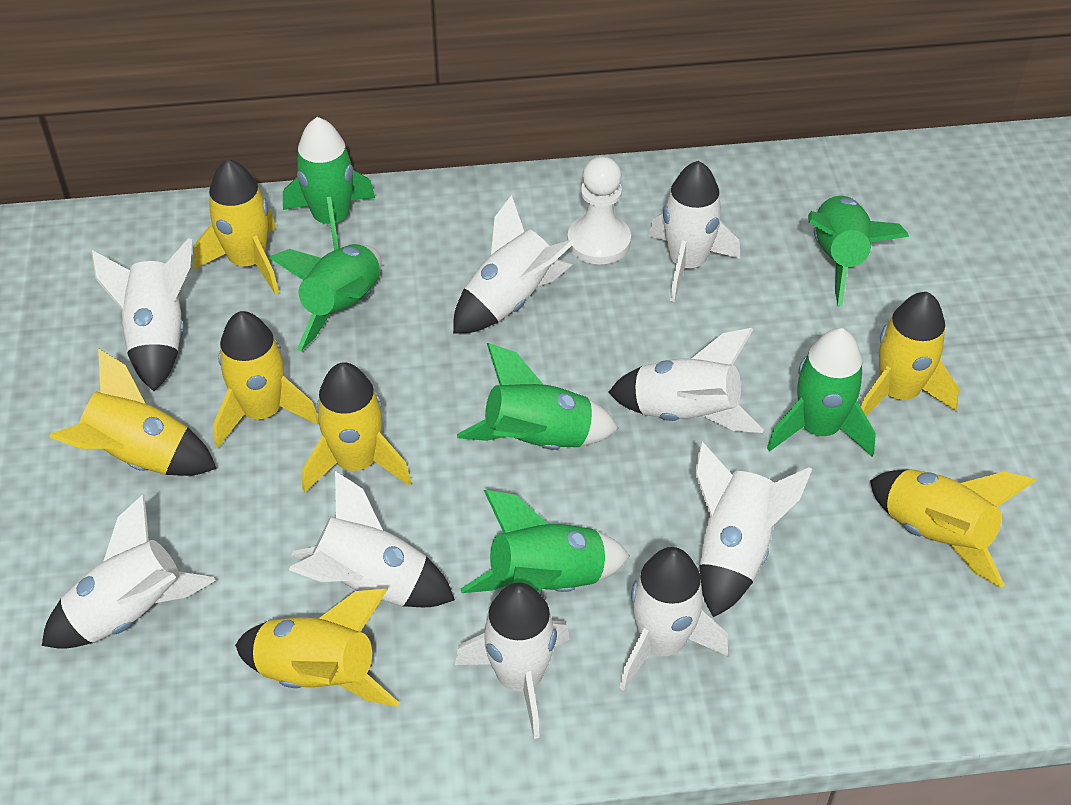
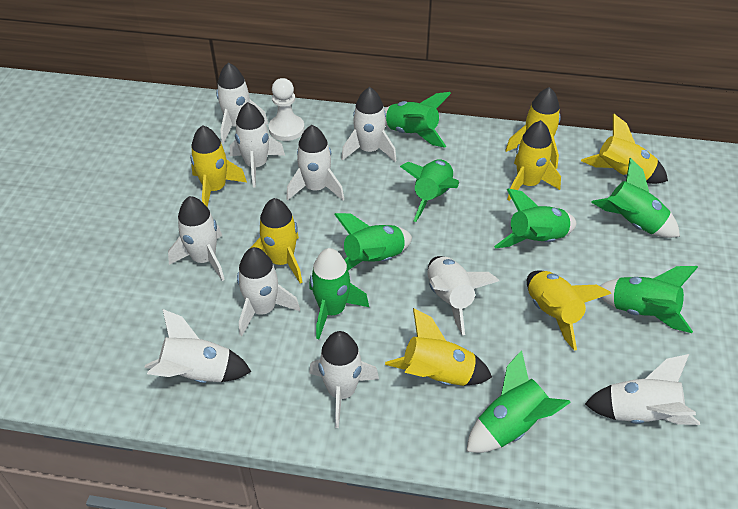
green rocket: 6 -> 8
white rocket: 9 -> 10

